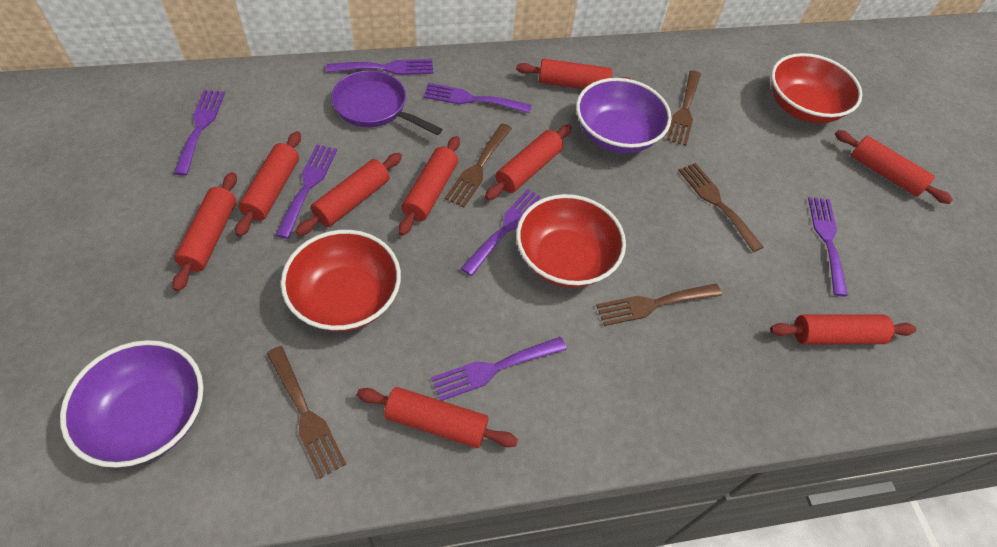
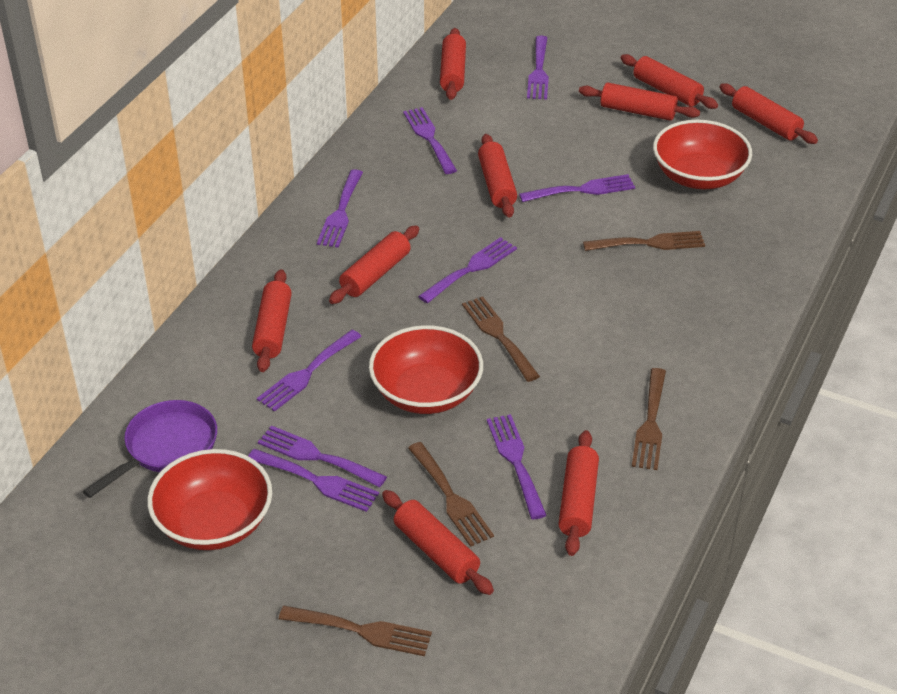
purple bowl: 2 -> 0
purple fork: 7 -> 9

